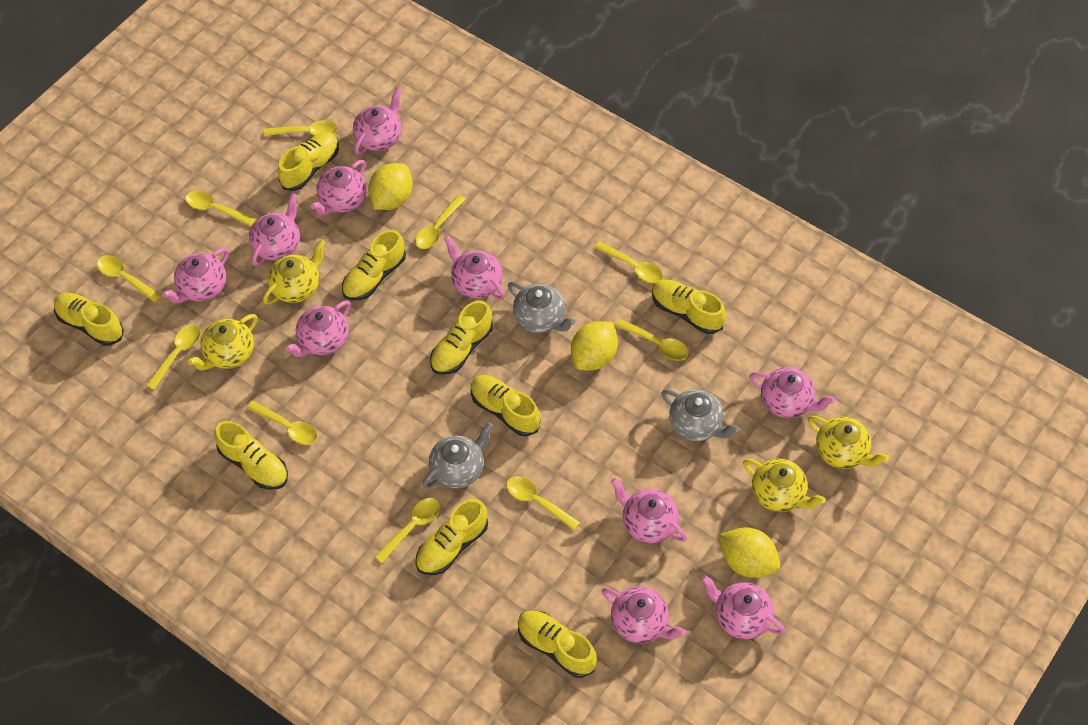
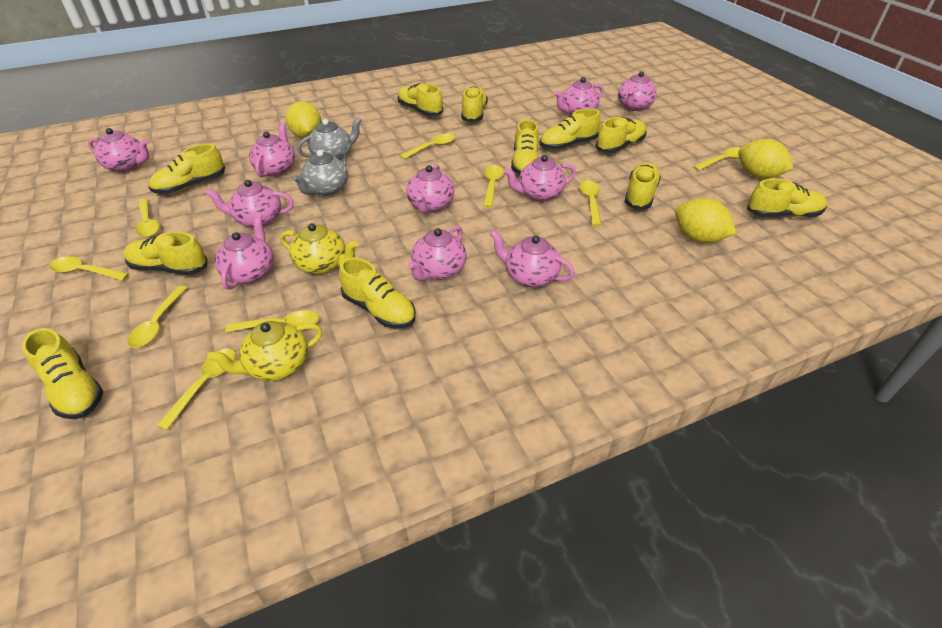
grey teapot: 3 -> 2
yellow shoe: 9 -> 11
yellow spoon: 10 -> 9
yellow teapot: 4 -> 2

